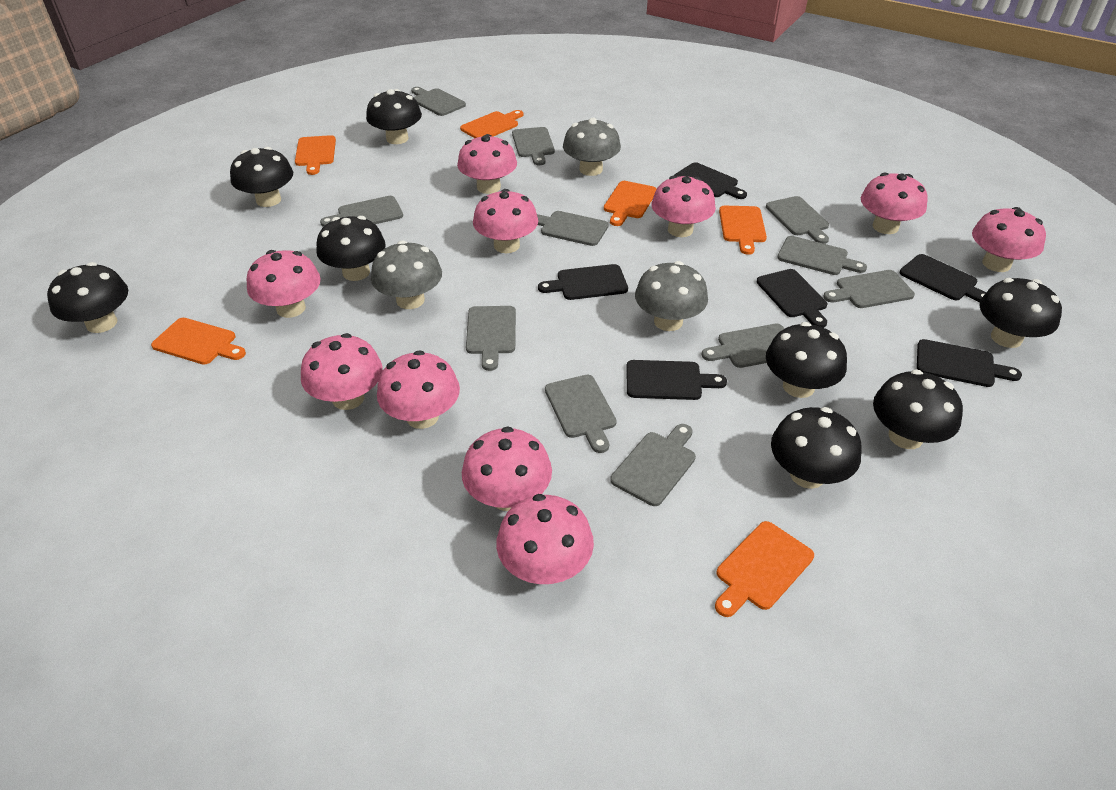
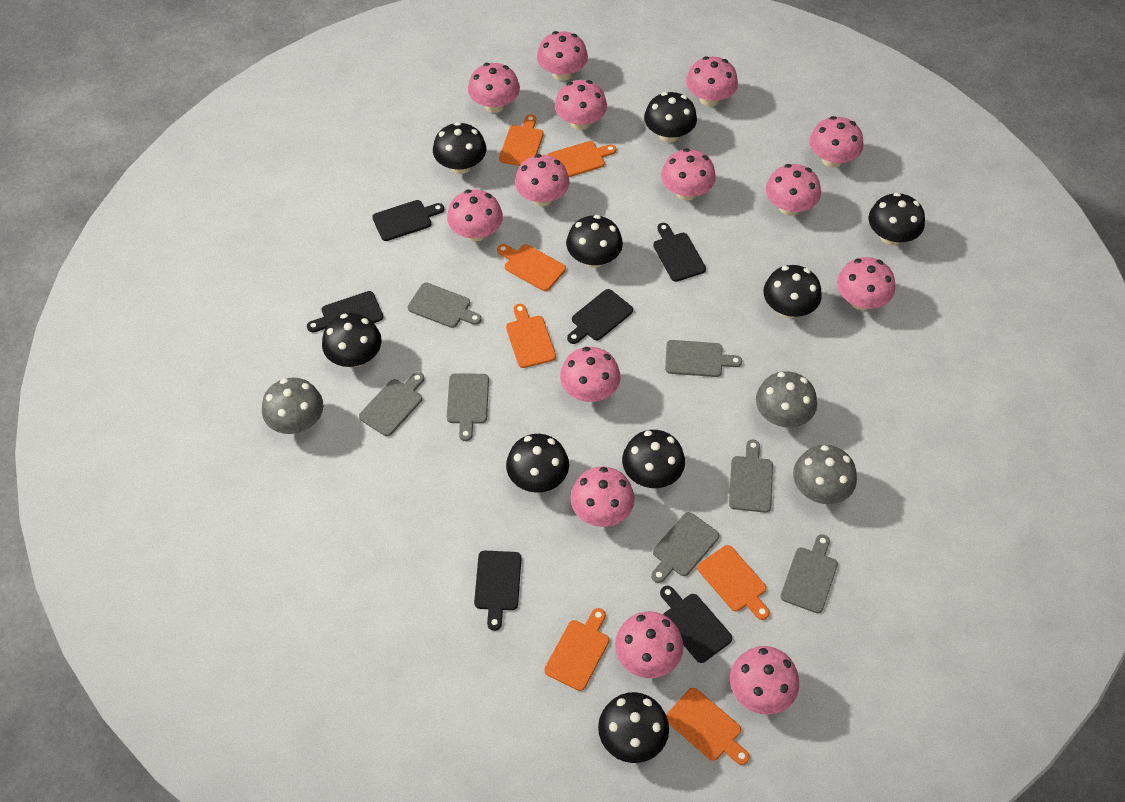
black mushroom: 8 -> 9
grey cutting board: 11 -> 7
orange cutting board: 6 -> 7
pink mushroom: 10 -> 14

